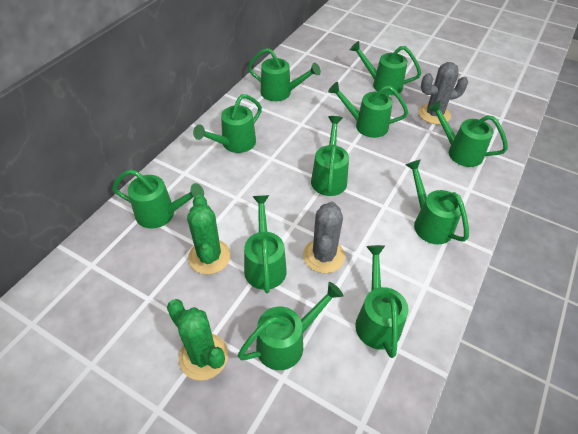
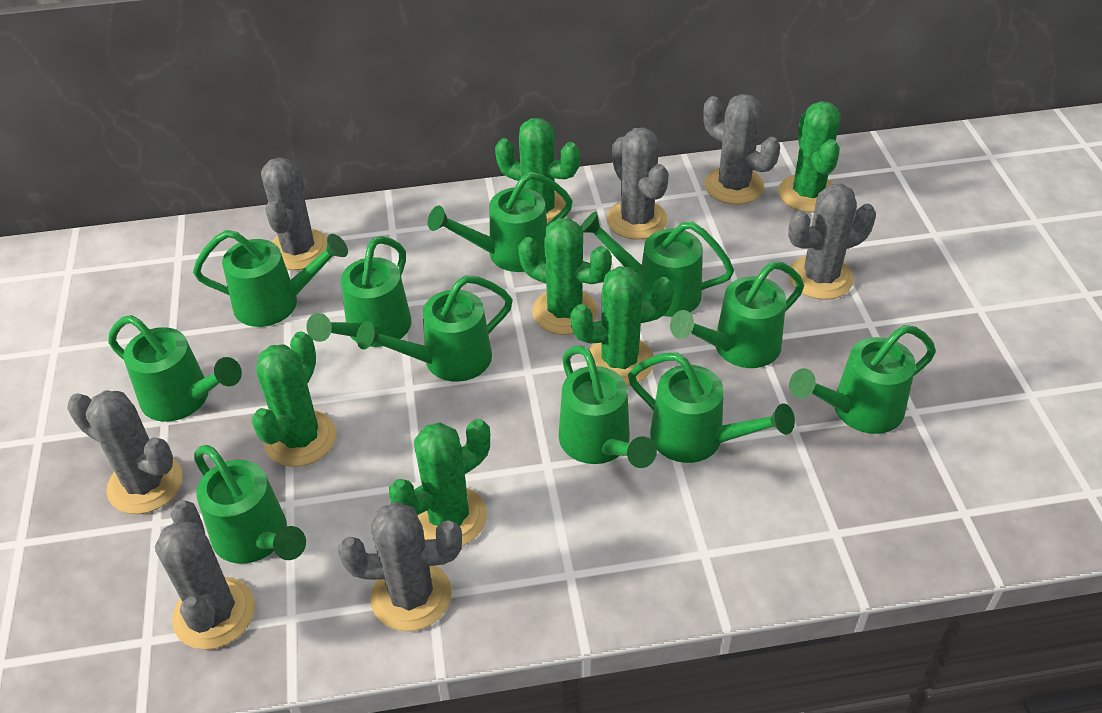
green cactus: 2 -> 6
grey cactus: 2 -> 7

